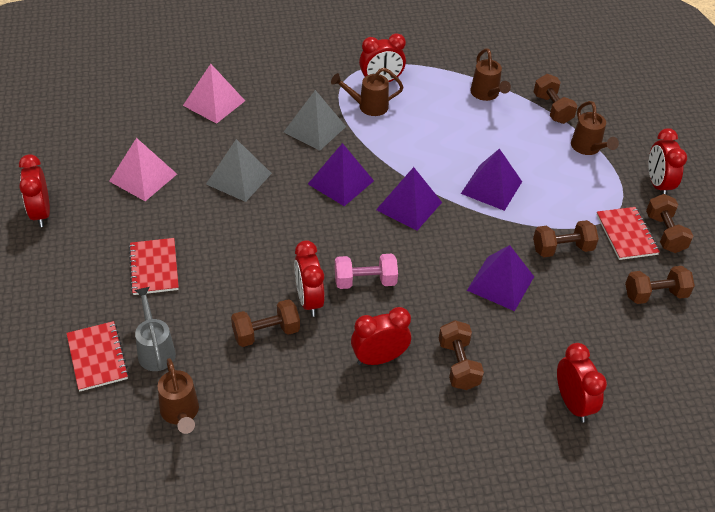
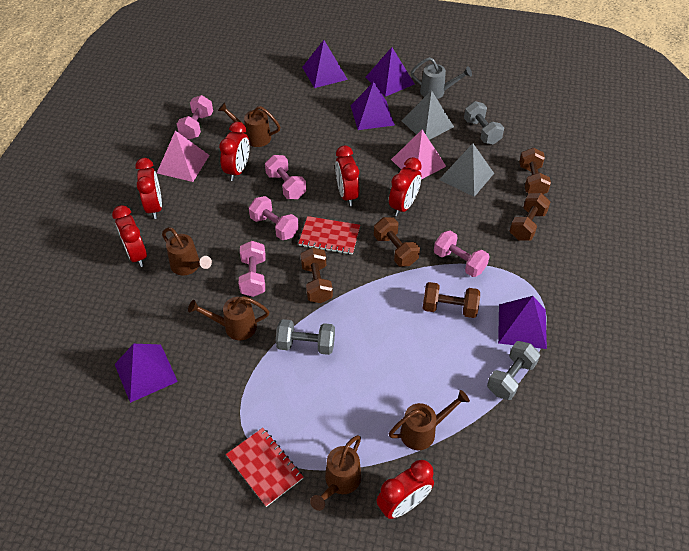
brown dumbbell: 6 -> 5
brown watering can: 4 -> 5
grey dumbbell: 0 -> 3
pink dumbbell: 1 -> 5
purple pyramid: 4 -> 5
red notebook: 3 -> 2

